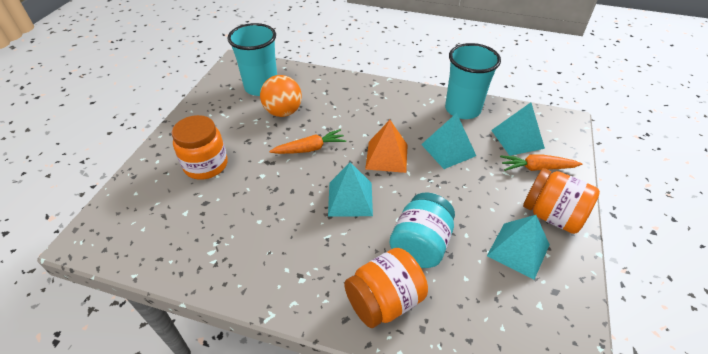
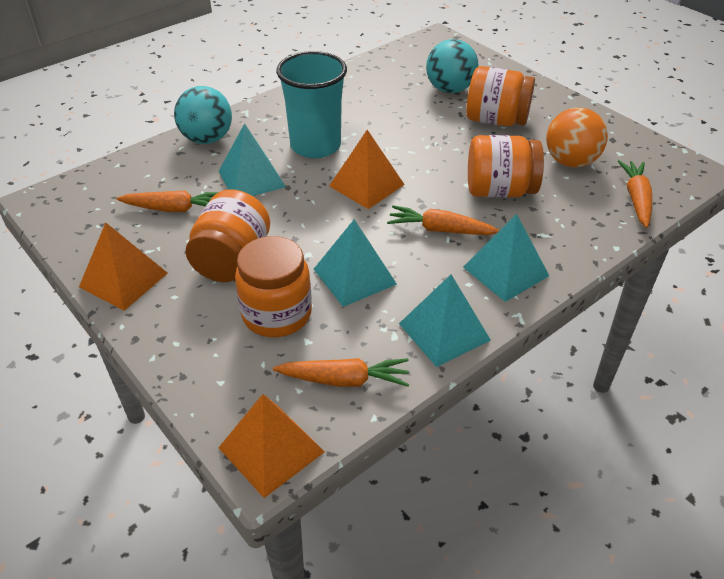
orange carrot: 2 -> 4
orange jar: 3 -> 4
orange pyramid: 1 -> 3
turquoise ball: 0 -> 2
turquoise cup: 2 -> 1
turquoise jar: 1 -> 0

